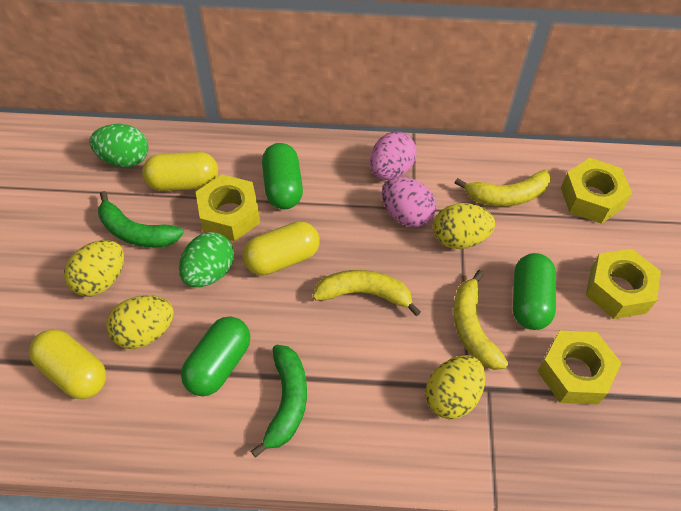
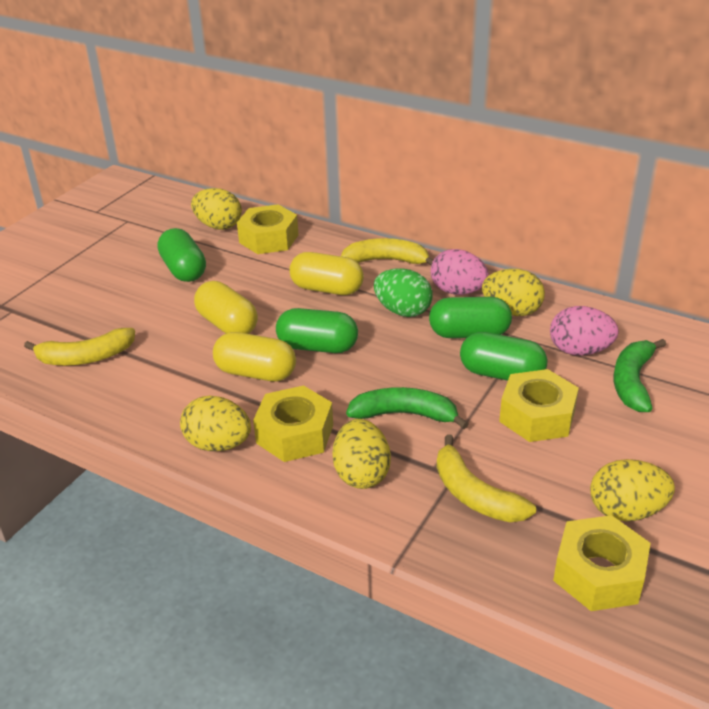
green capsule: 3 -> 4
green egg: 2 -> 1
yellow egg: 4 -> 5

